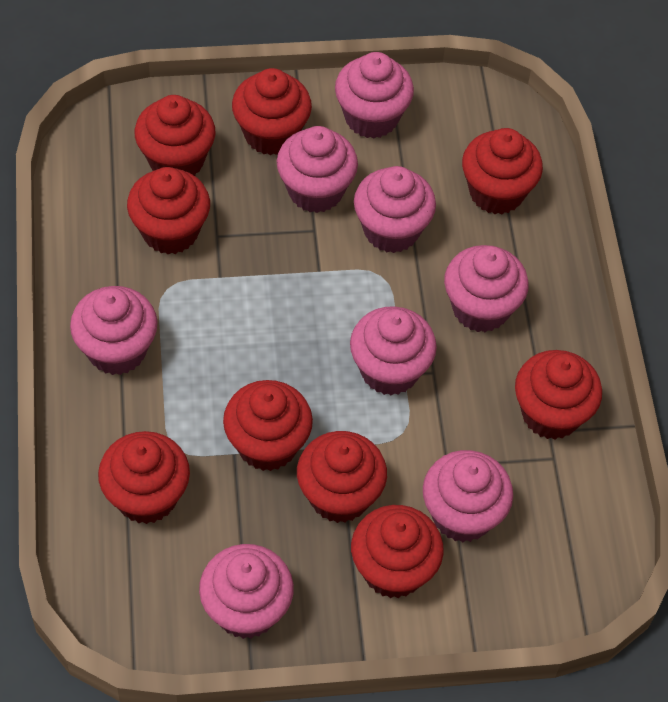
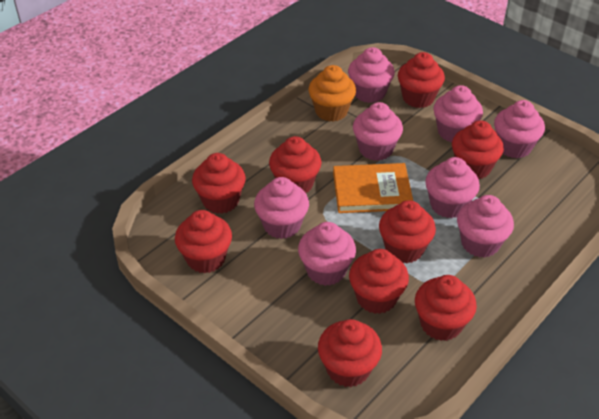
orange book: 0 -> 1
orange cupcake: 0 -> 1

